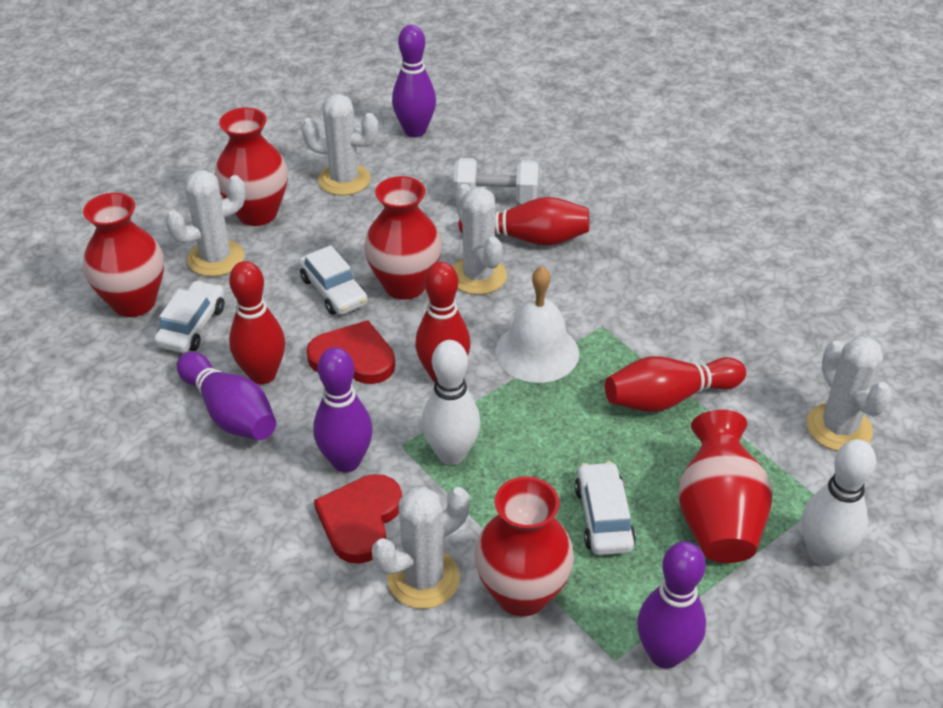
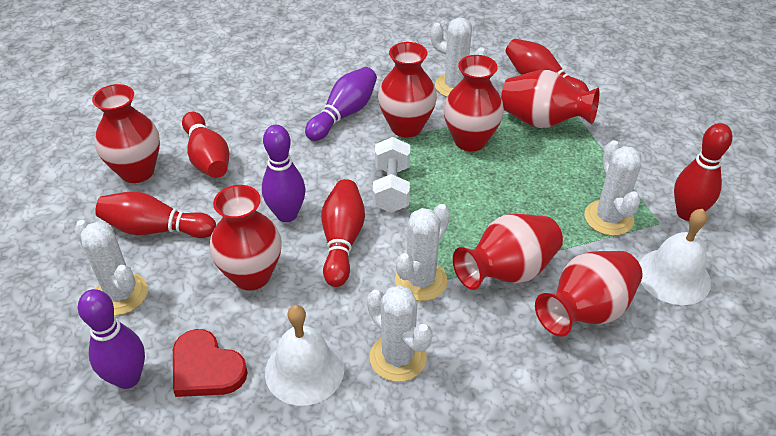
purple bowling pin: 4 -> 3
red bowling pin: 4 -> 5
red heart: 2 -> 1
red vase: 5 -> 7
white bell: 1 -> 2
white bowling pin: 2 -> 0
white car: 3 -> 0

